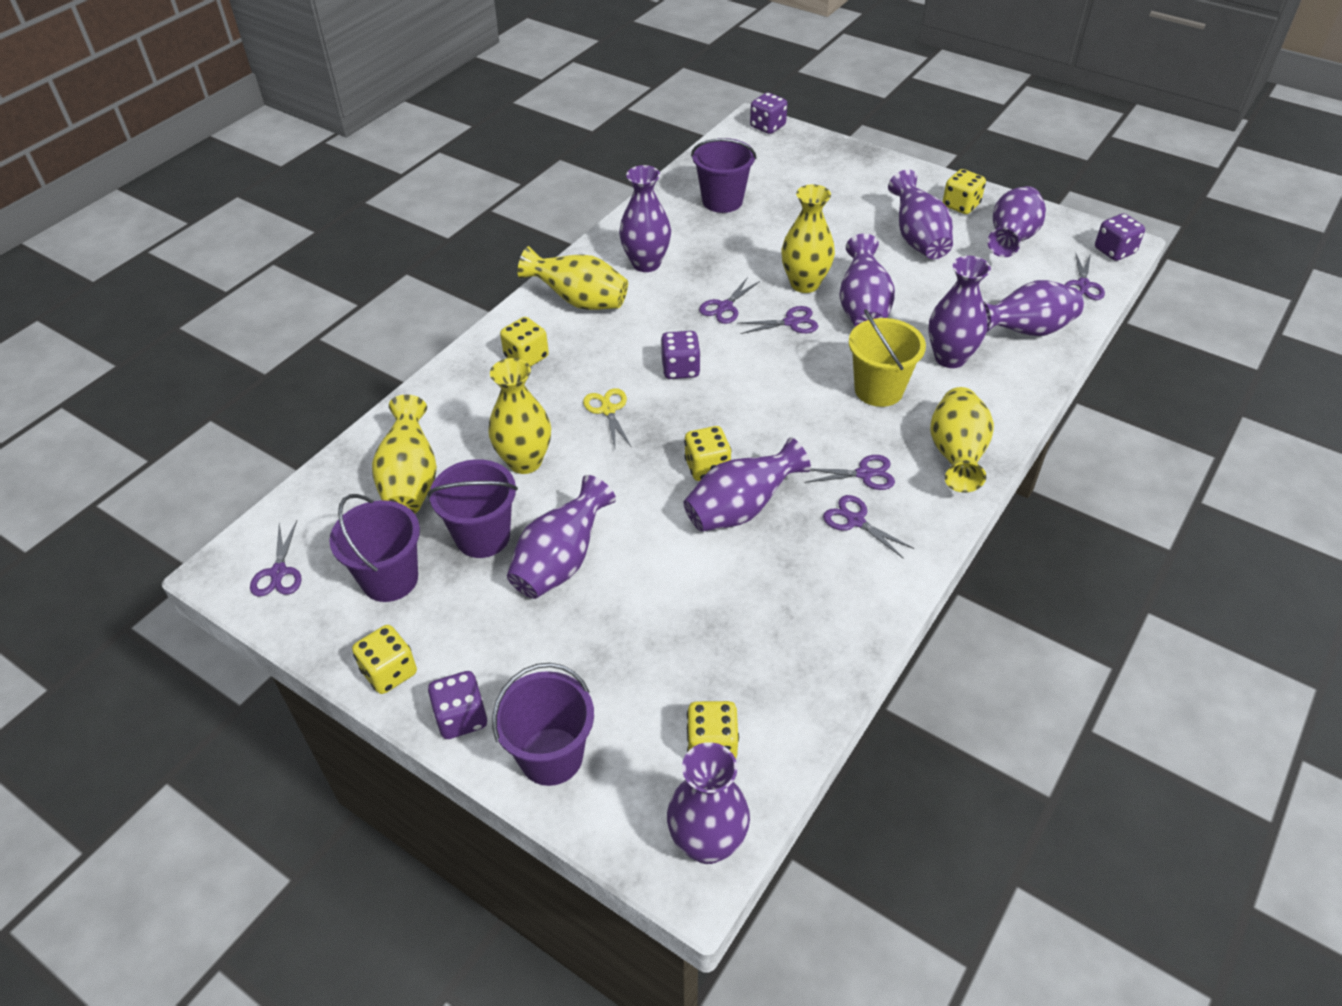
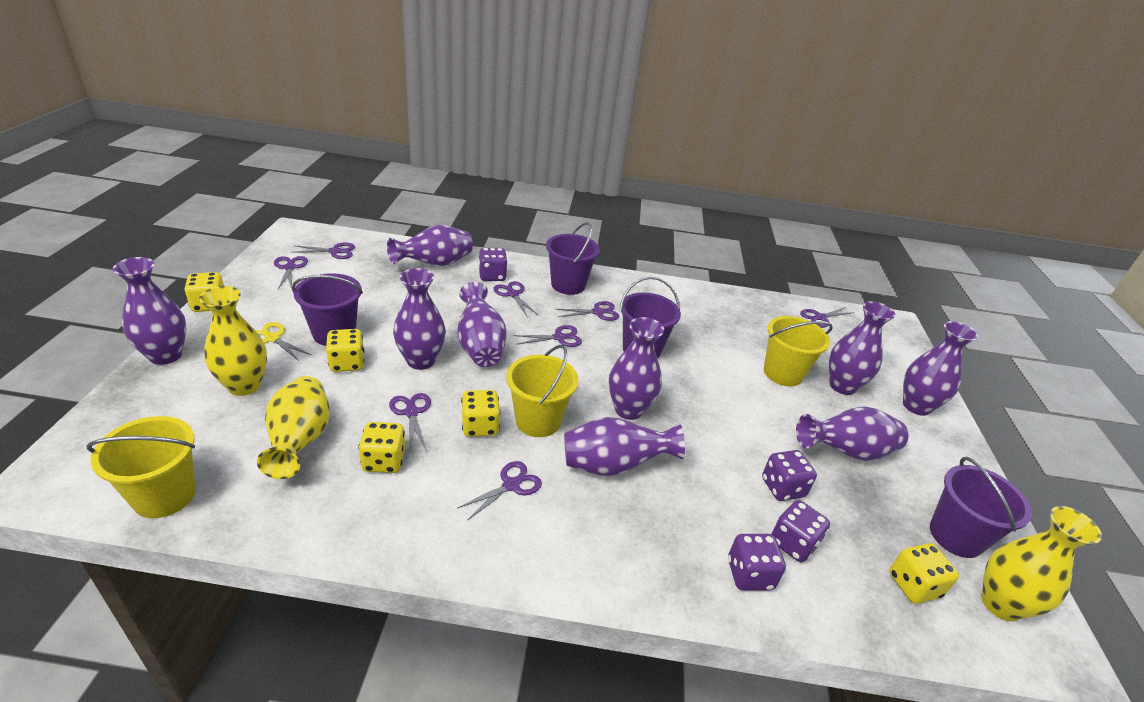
purple scissors: 6 -> 8
yellow bucket: 1 -> 3
yellow vase: 5 -> 3

